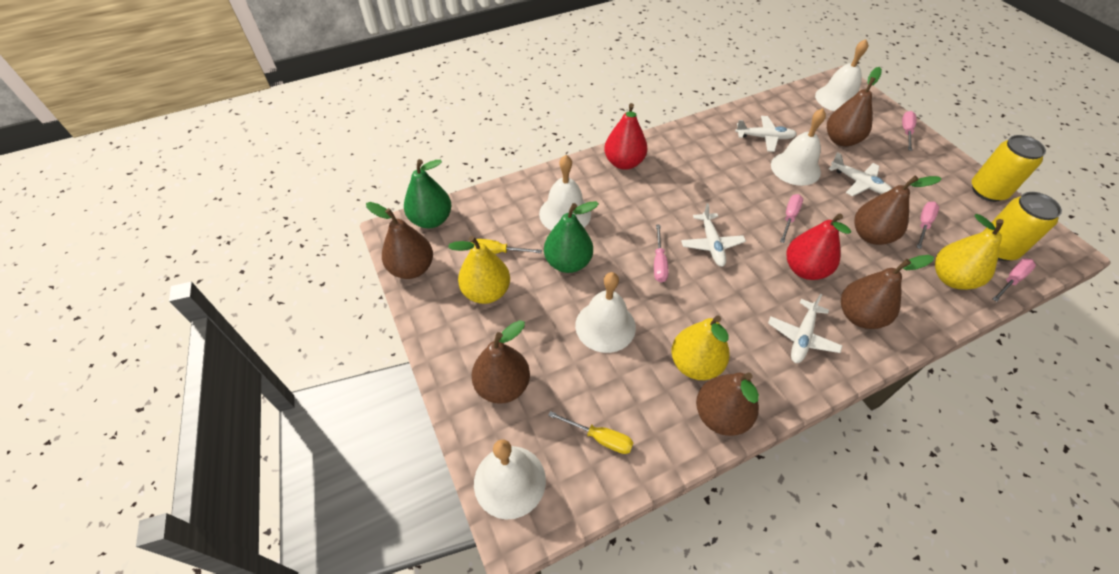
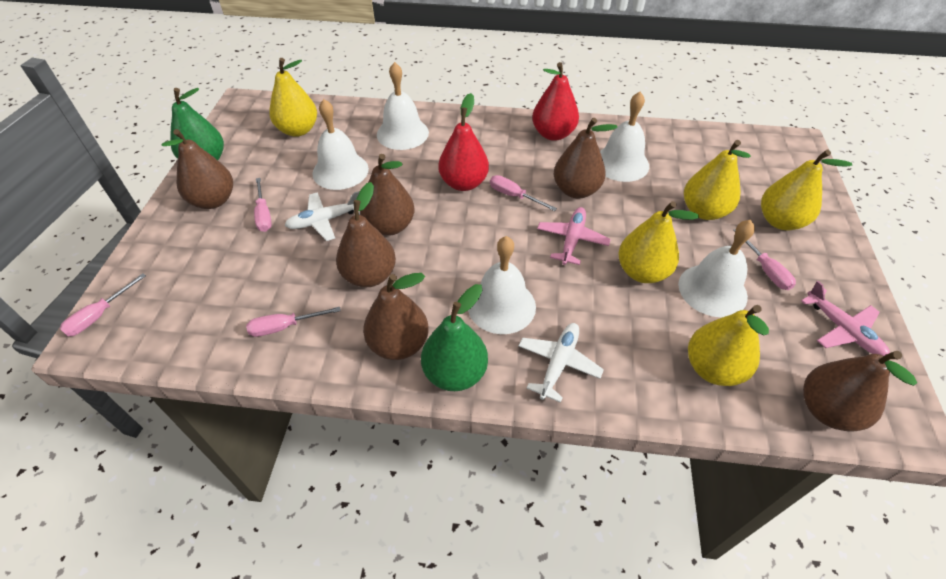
pink plane: 0 -> 2
white plane: 4 -> 2
yellow can: 2 -> 0
yellow pear: 3 -> 5
yellow screwdriver: 2 -> 0

